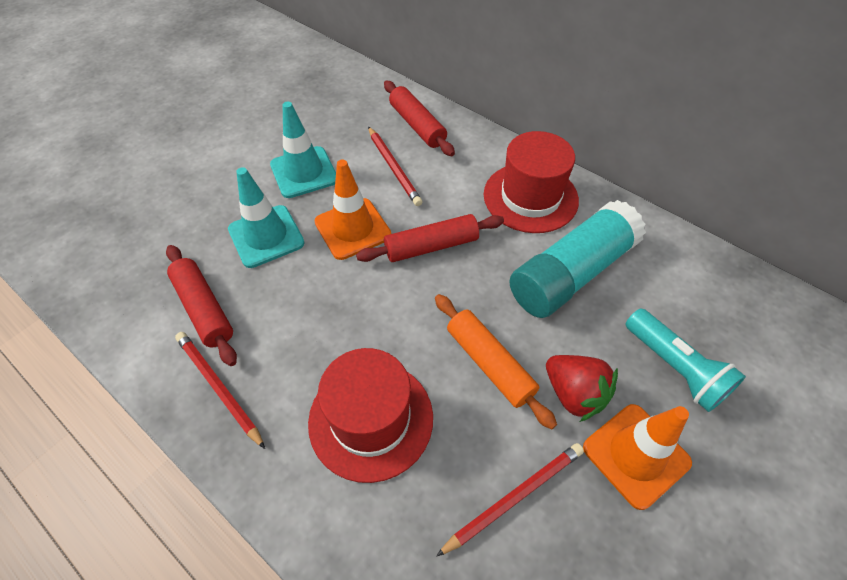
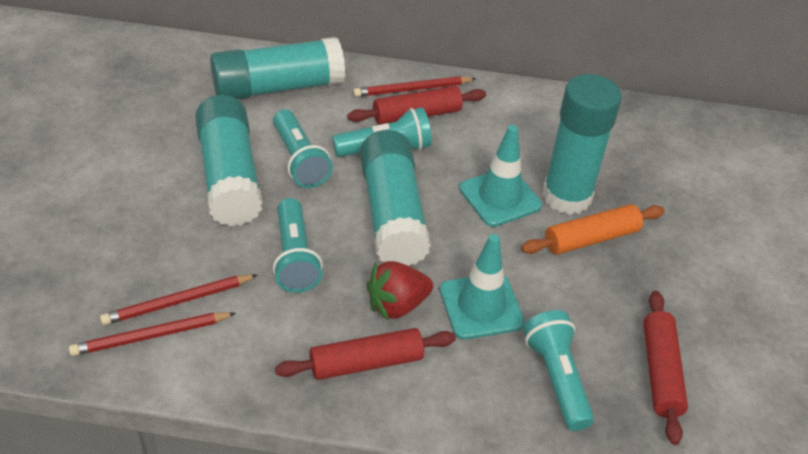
orange traffic cone: 2 -> 0
red hat: 2 -> 0
turquoise flashlight: 1 -> 4
turquoise glue stick: 1 -> 4

